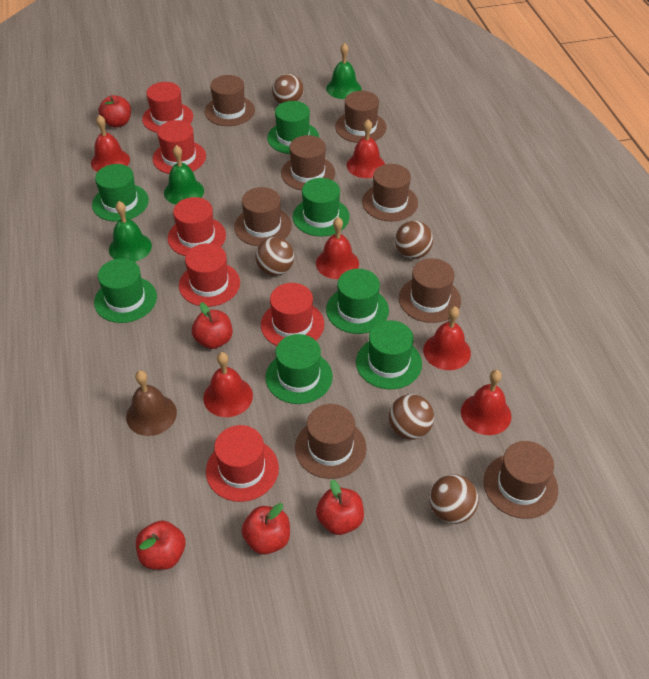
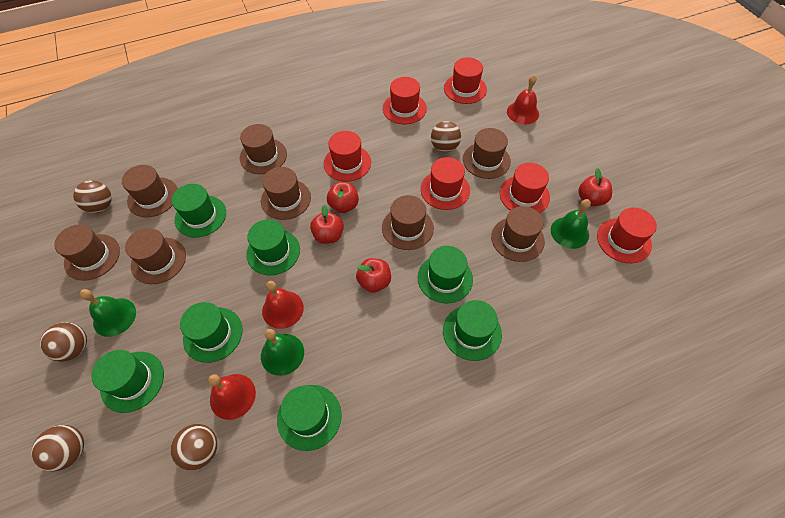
brown bell: 1 -> 0
red apple: 5 -> 4
red bell: 6 -> 3

